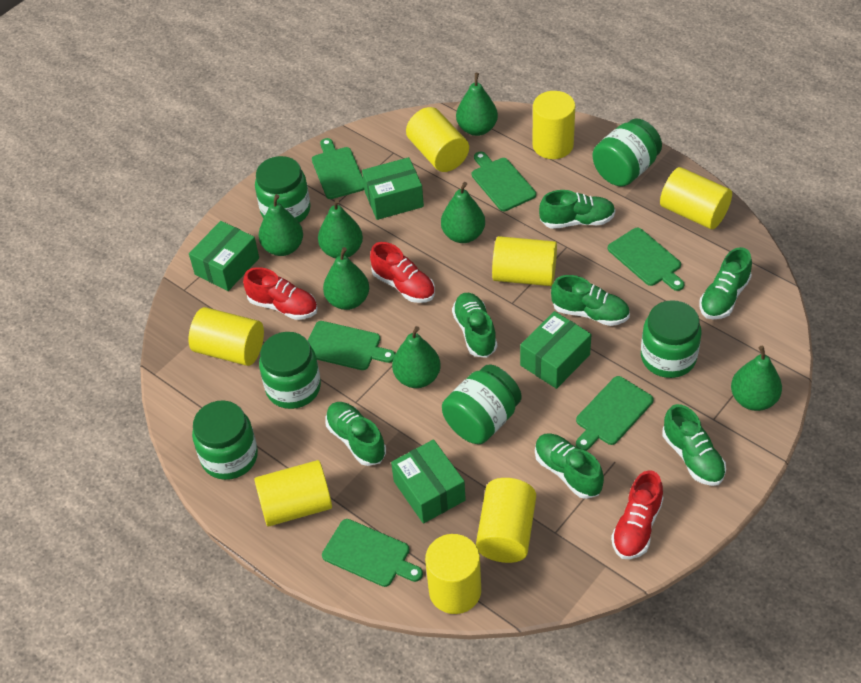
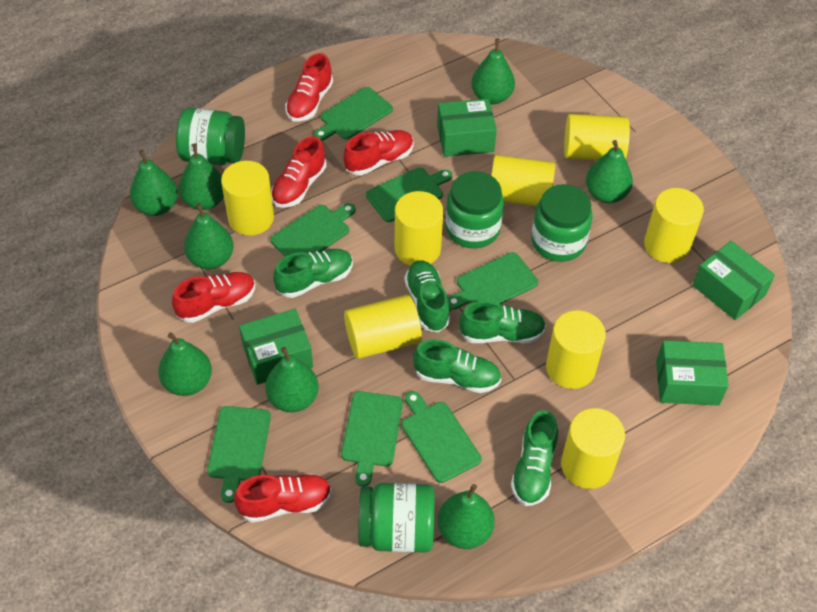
green cutting board: 6 -> 7
green jar: 6 -> 4
green pear: 7 -> 8
green shoe: 7 -> 5
red shoe: 3 -> 5

